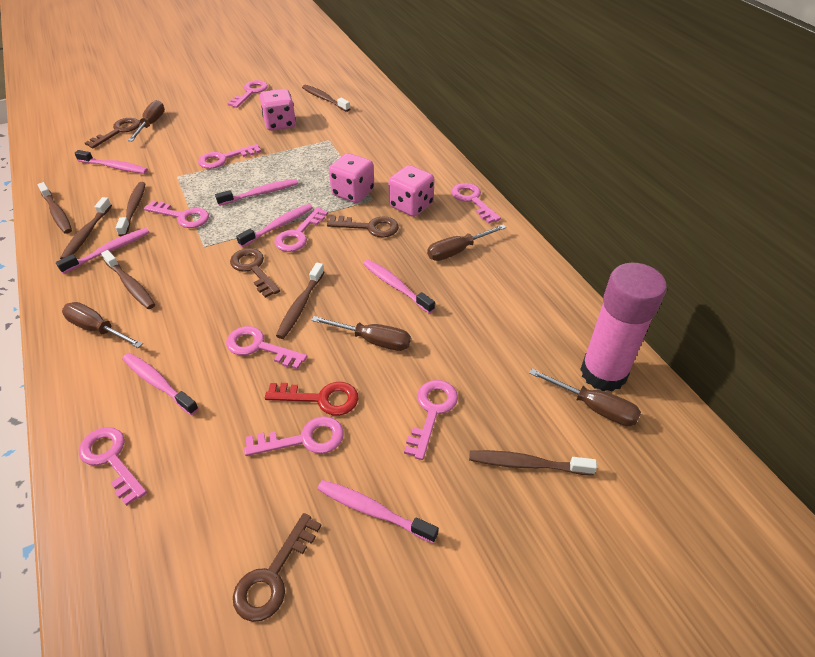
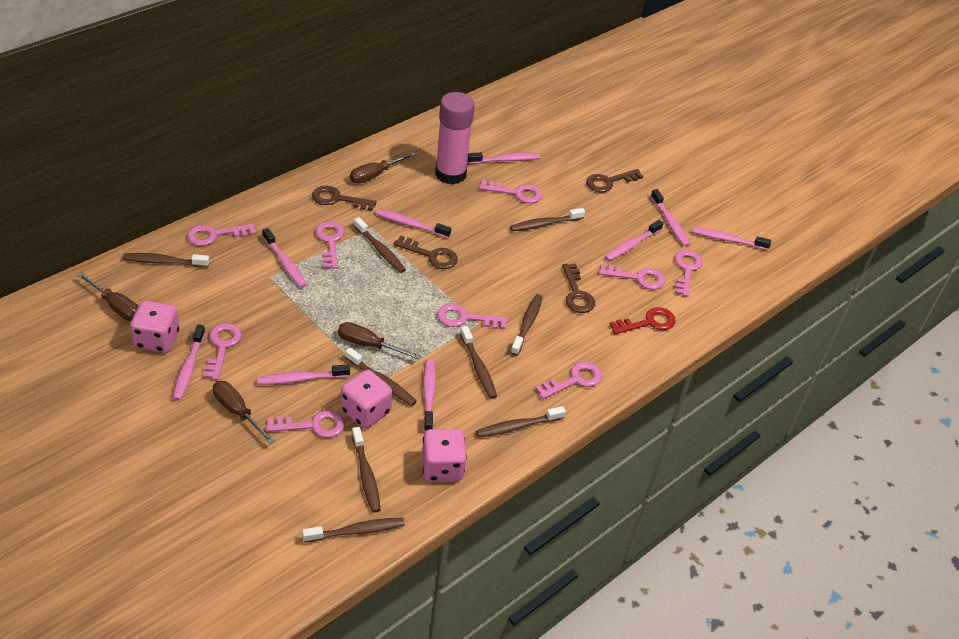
brown screwdriver: 5 -> 4
brown toothbrush: 7 -> 9
pink toothbrush: 7 -> 9

